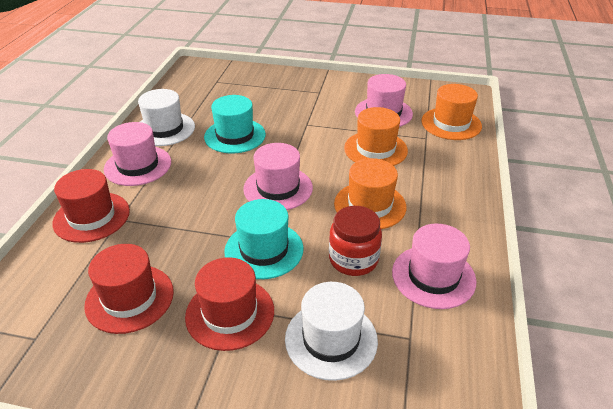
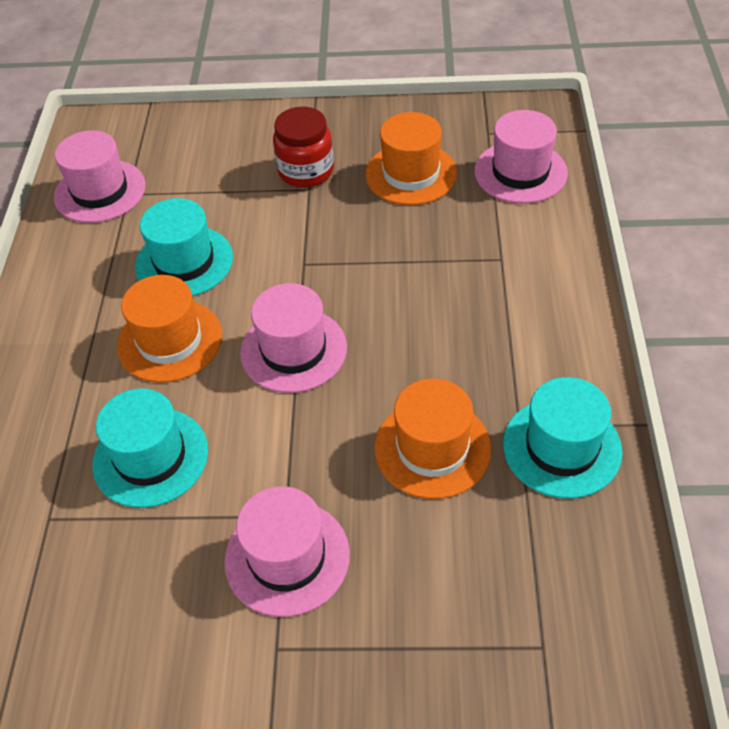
red hat: 3 -> 0
turquoise hat: 2 -> 3
white hat: 2 -> 0

